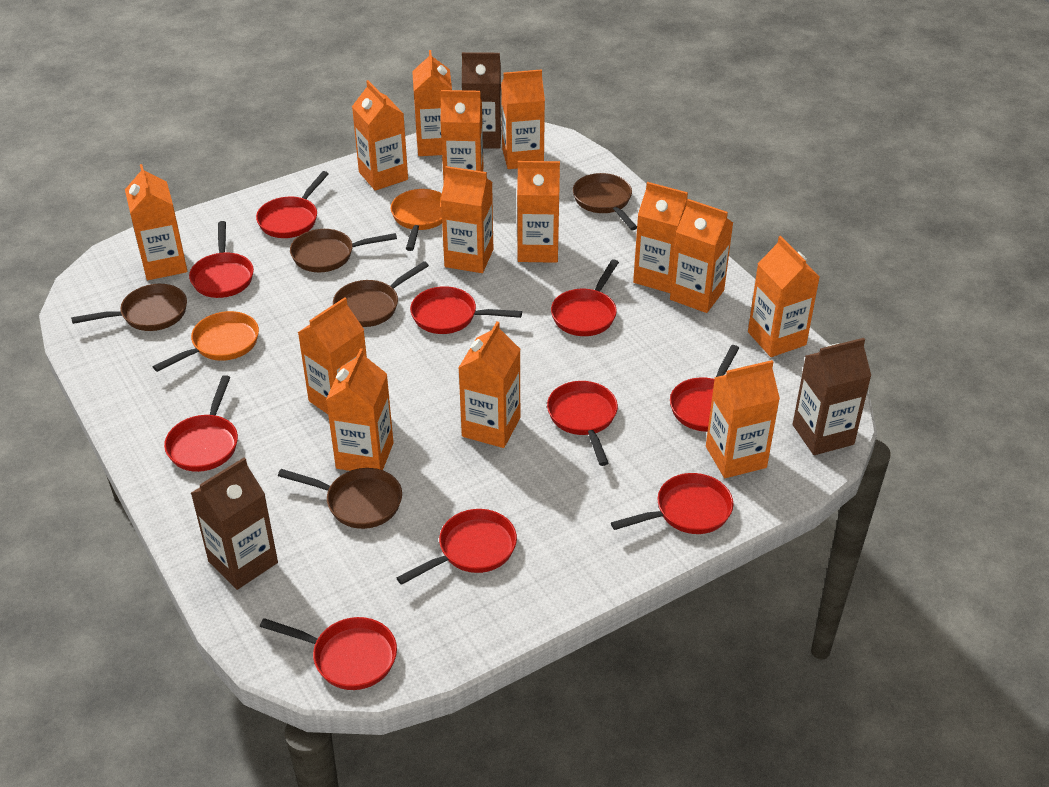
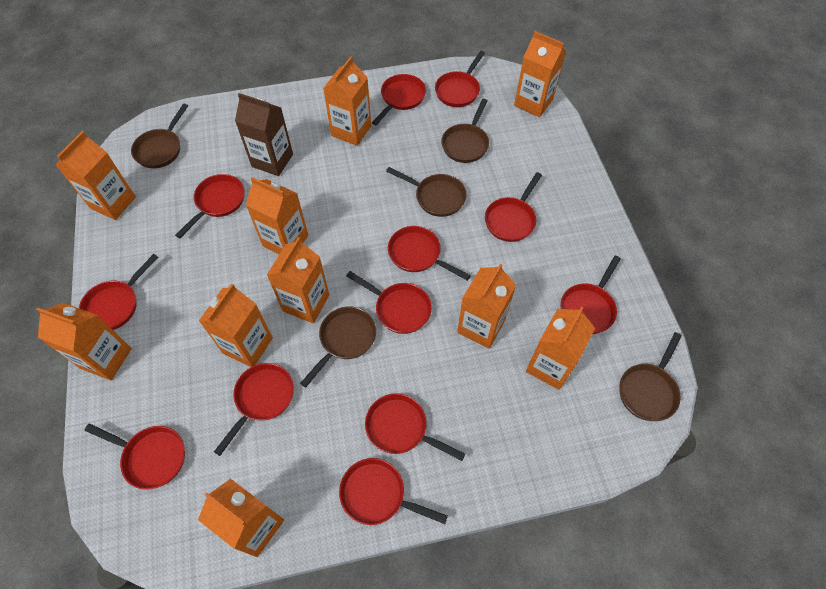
brown carton: 3 -> 1
orange carton: 14 -> 10
orange pan: 2 -> 0
red pan: 10 -> 12

